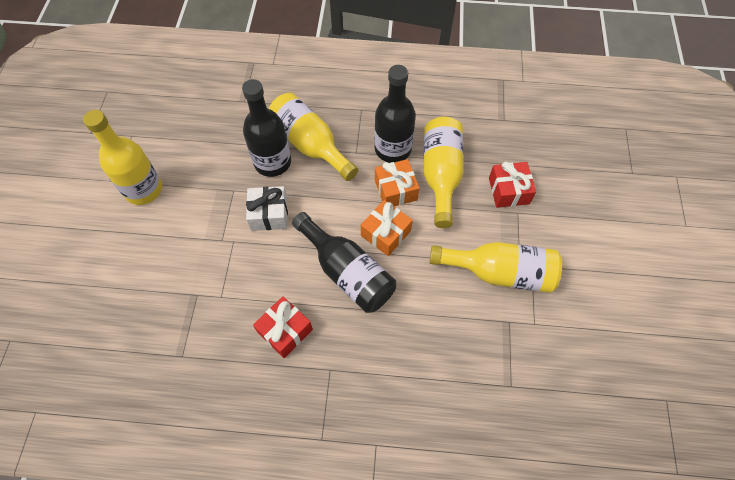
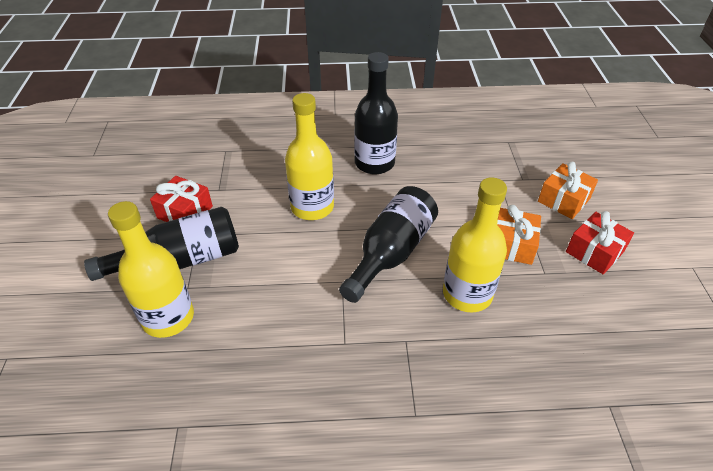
white gift: 1 -> 0
yellow bottle: 4 -> 3

